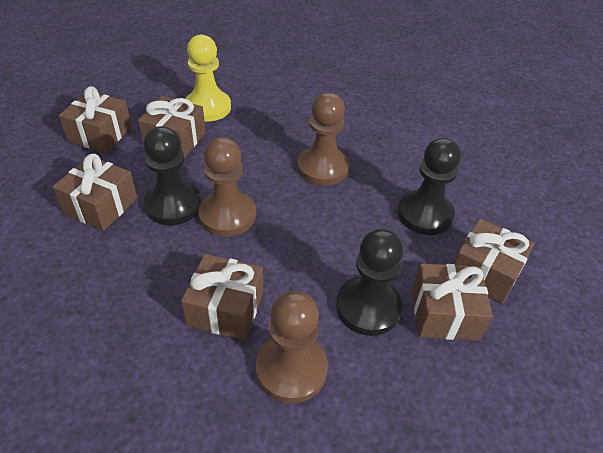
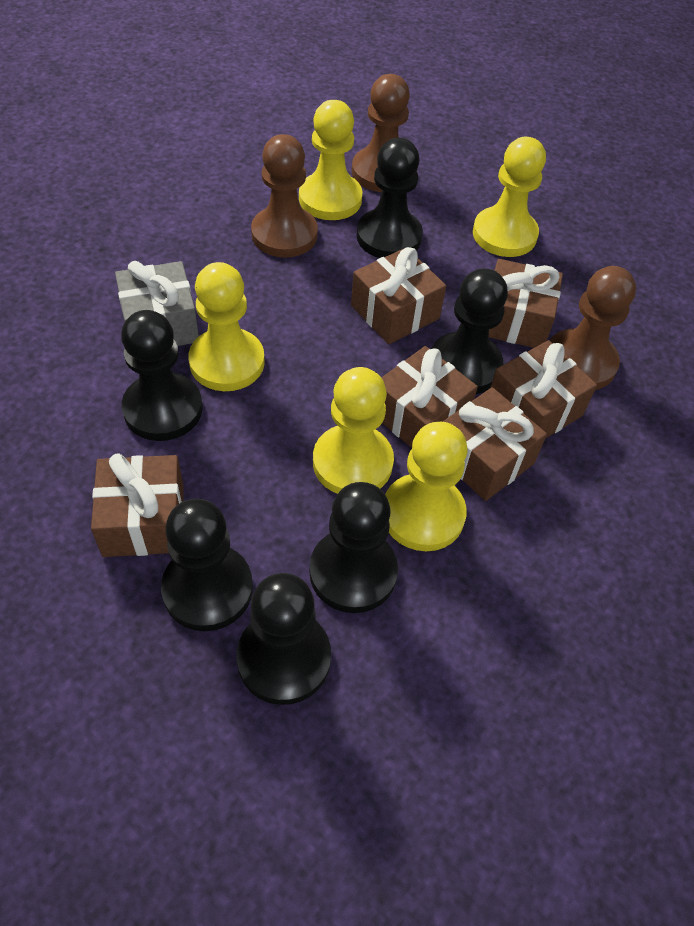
black pawn: 3 -> 6
grey gift: 0 -> 1
yellow pawn: 1 -> 5

